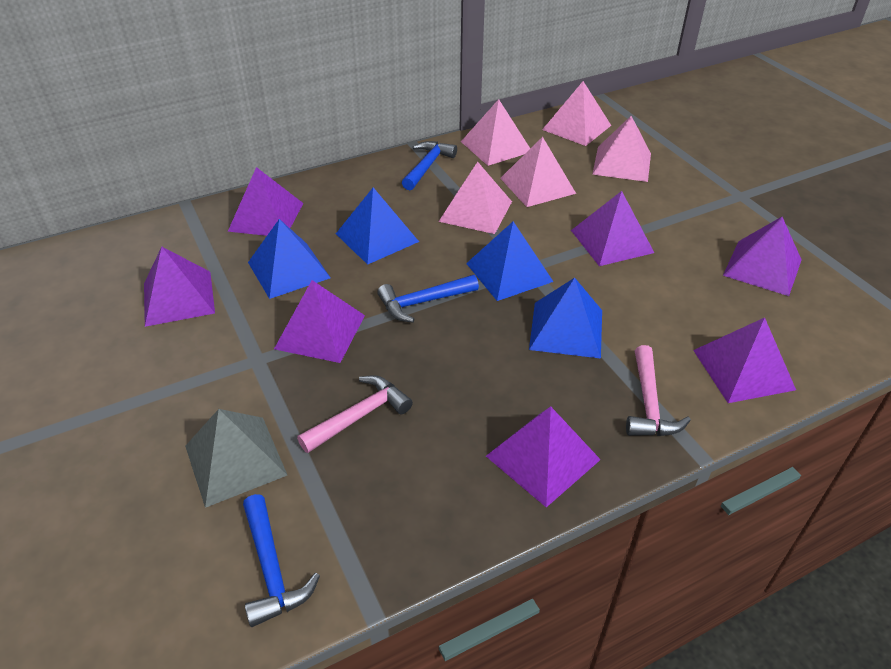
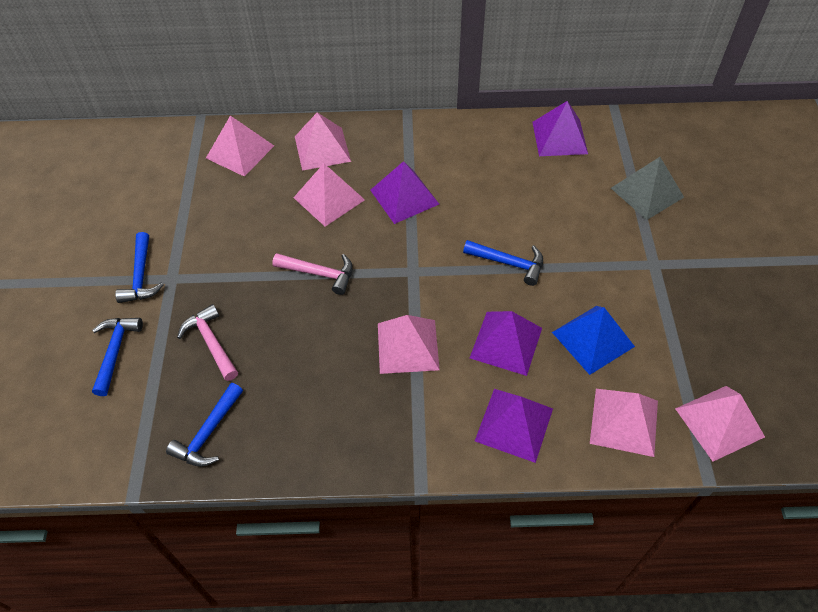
blue hammer: 3 -> 4
blue pyramid: 4 -> 1
pink pyramid: 5 -> 6
purple pyramid: 7 -> 4

